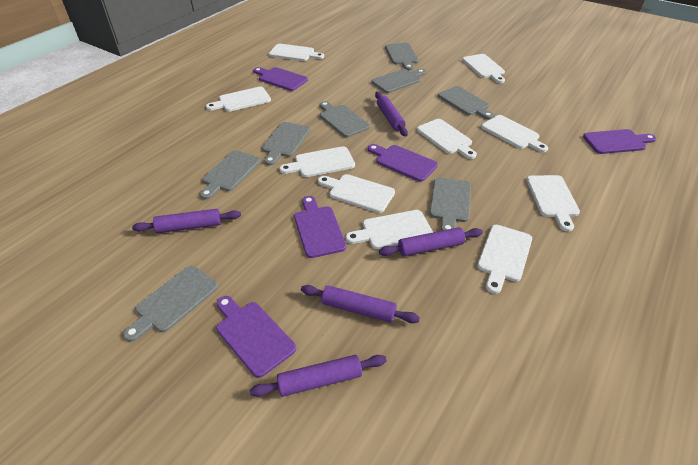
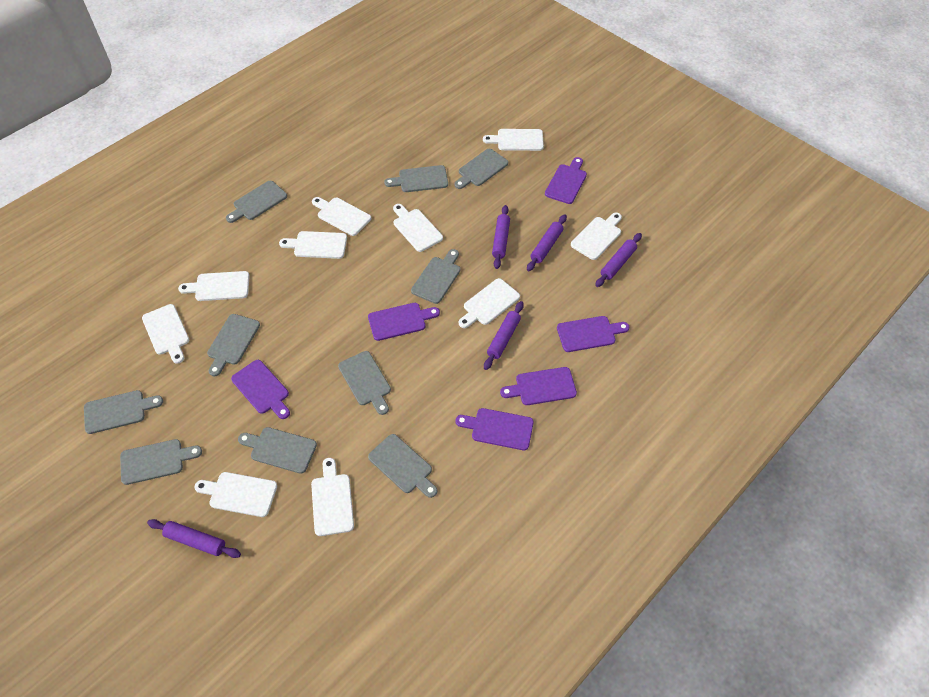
grey cutting board: 8 -> 10
purple cutting board: 5 -> 6

